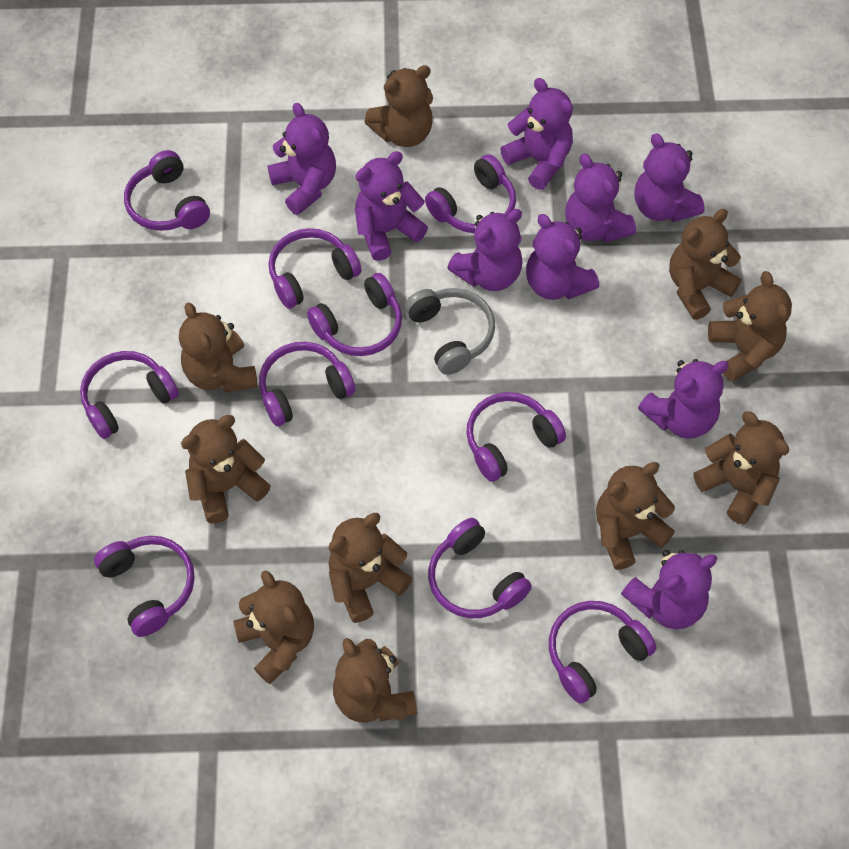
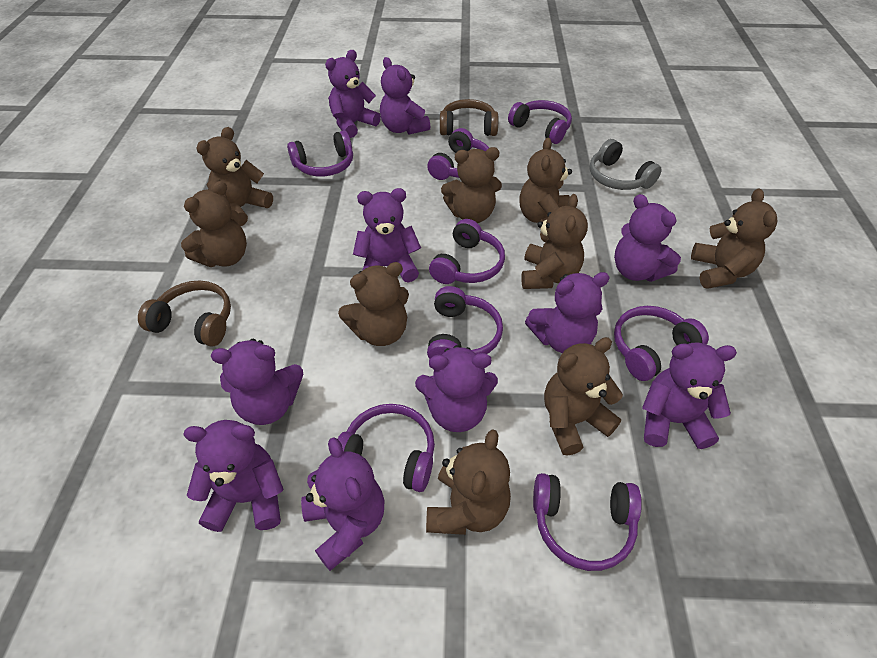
brown headphones: 0 -> 2
brown teddy bear: 10 -> 9
purple headphones: 10 -> 8
purple teddy bear: 9 -> 10

